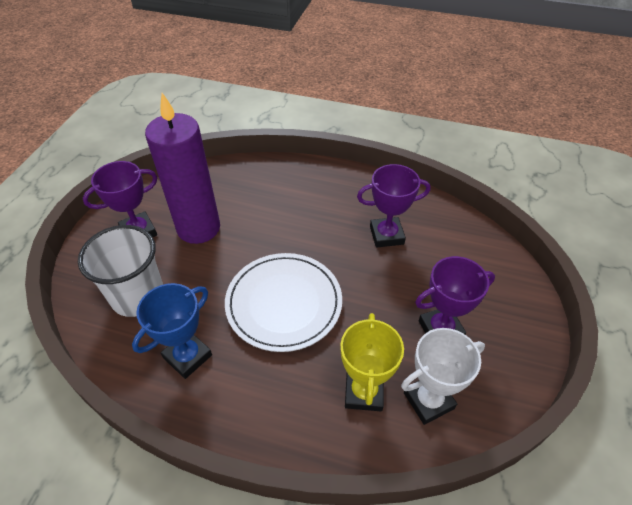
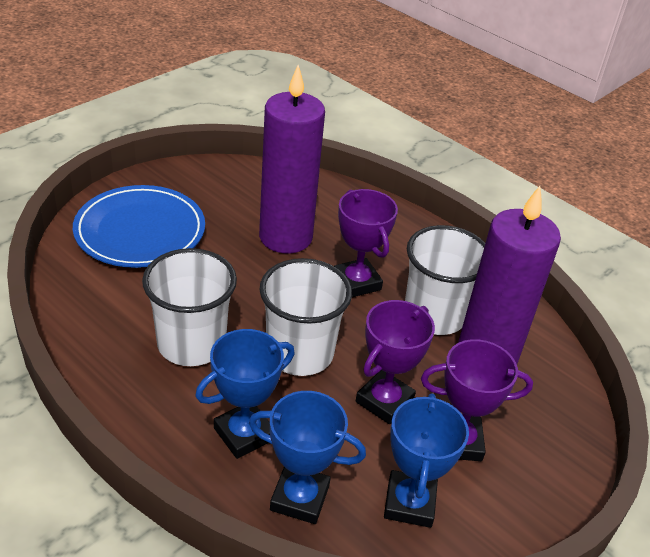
blue plate: 0 -> 1
blue trophy: 1 -> 3
purple candle: 1 -> 2
white cup: 1 -> 3
white plate: 1 -> 0
white trophy: 1 -> 0
yellow trophy: 1 -> 0

